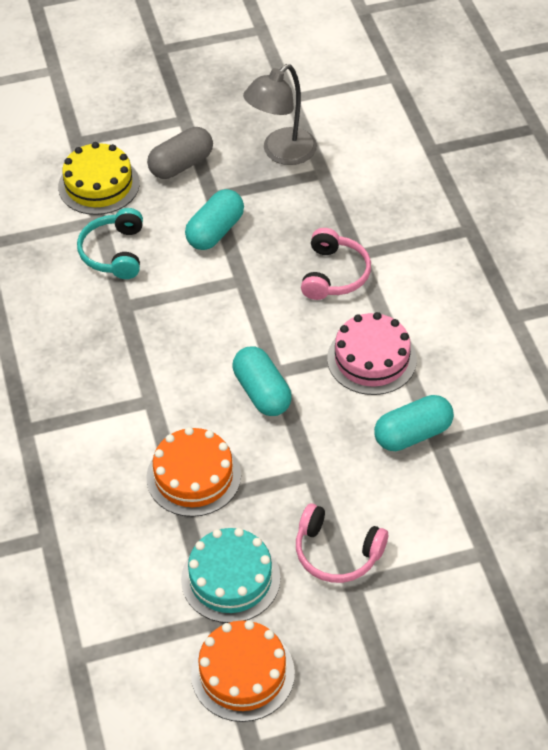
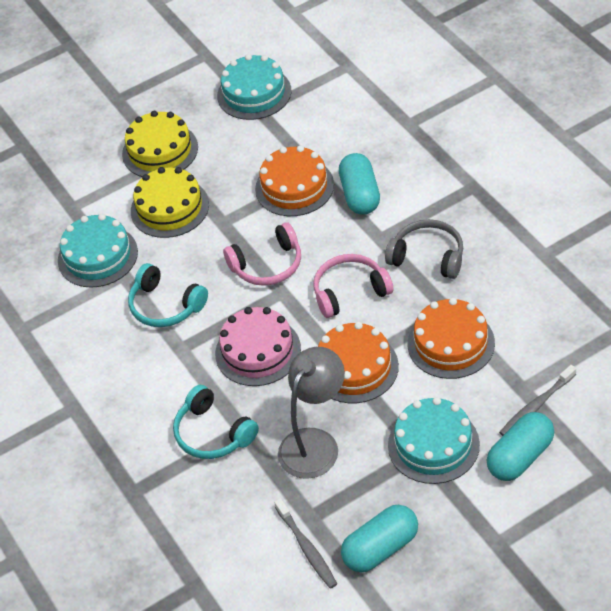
grey capsule: 1 -> 0
grey headphones: 0 -> 1
grey toothbrush: 0 -> 2
orange cake: 2 -> 3
turquoise cake: 1 -> 3
turquoise headphones: 1 -> 2
yellow cake: 1 -> 2

